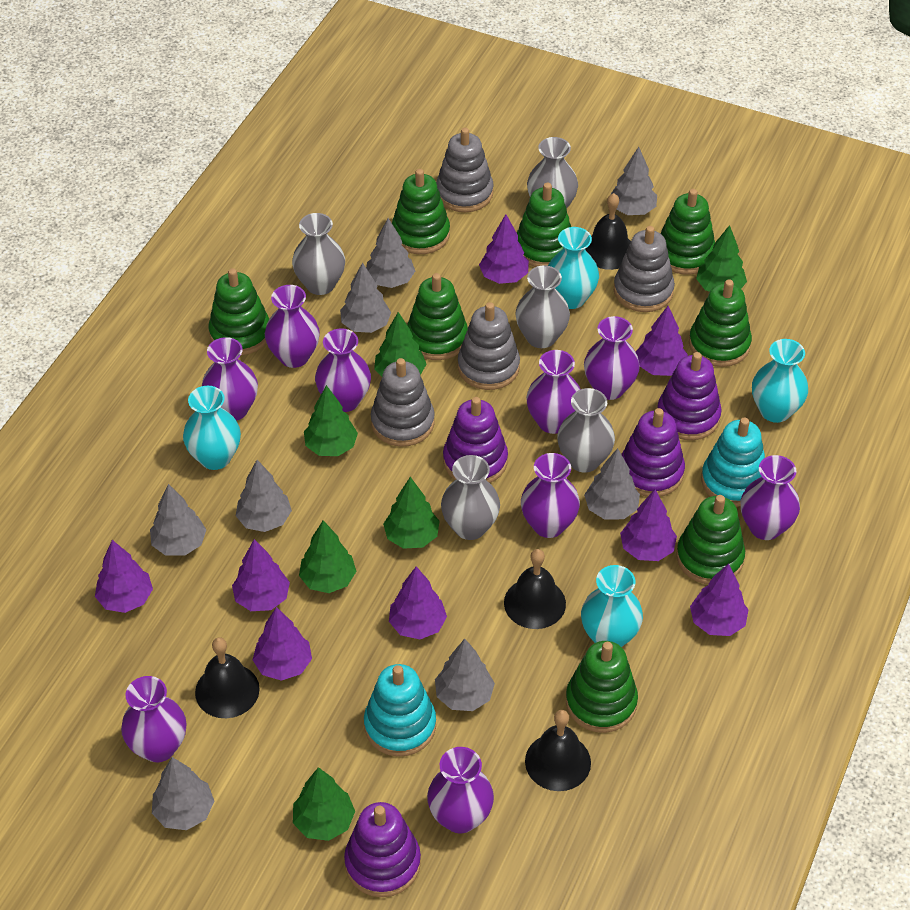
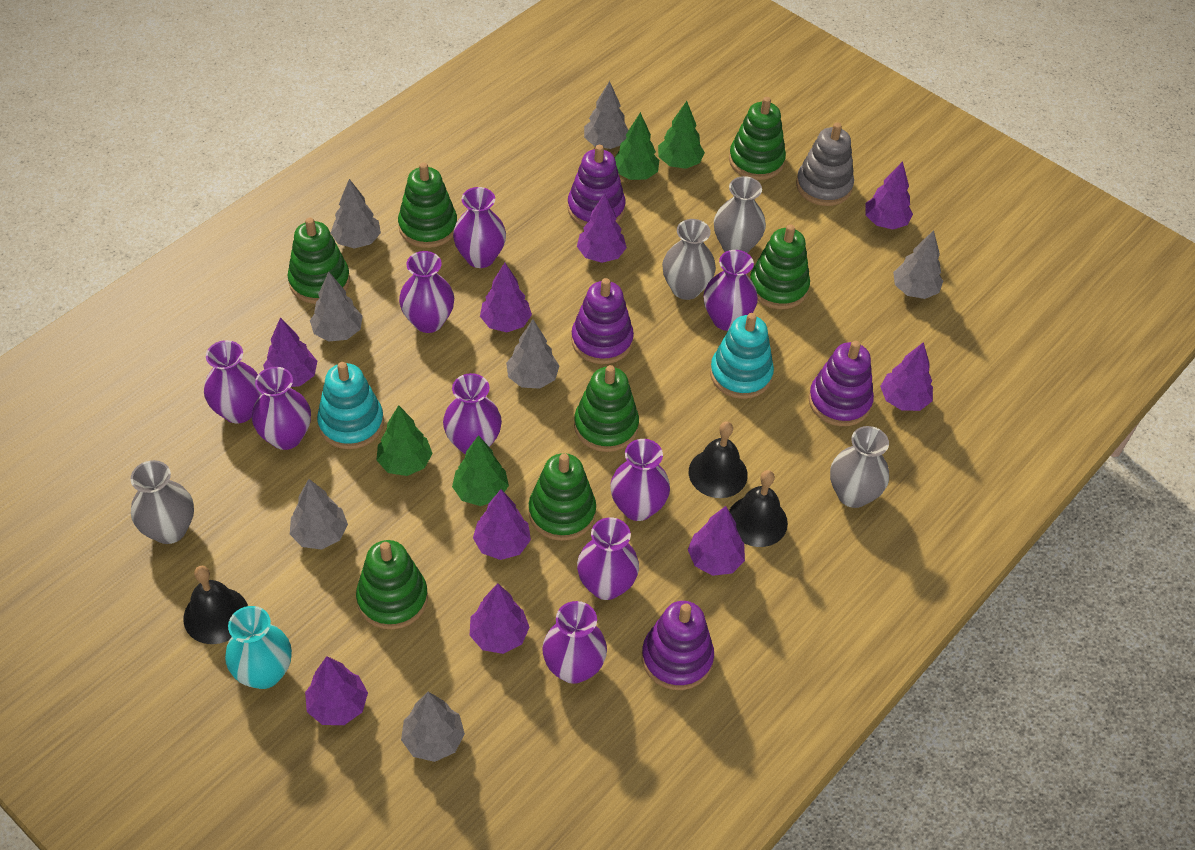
black bell: 4 -> 3
green stacking toy: 8 -> 7
green tree: 6 -> 4
grey stacking toy: 4 -> 1
grey tree: 8 -> 7
grey vase: 5 -> 4
purple tree: 8 -> 9
turquoise vase: 4 -> 1

